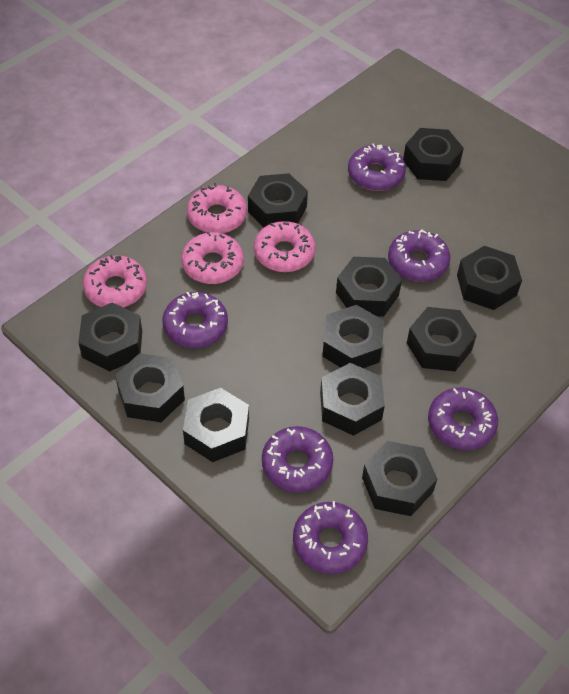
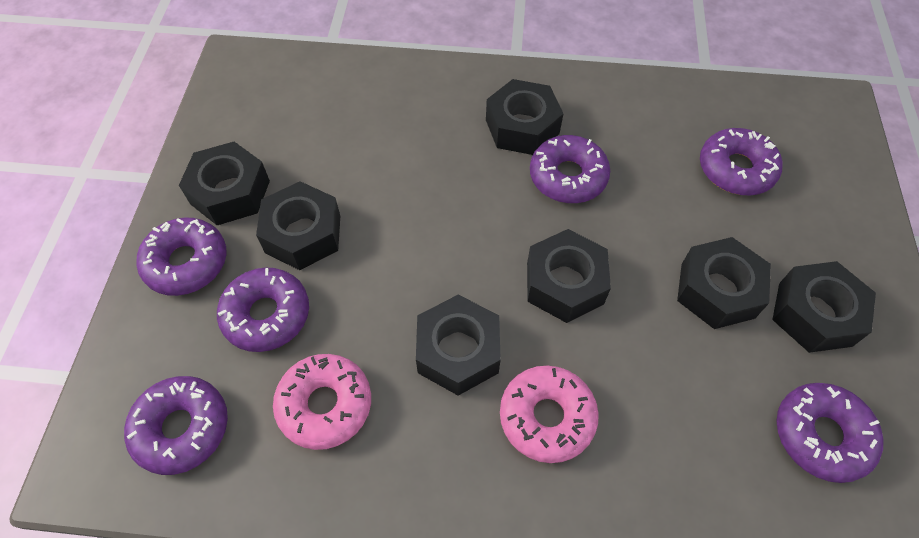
black nut: 11 -> 7
pink donut: 4 -> 2

